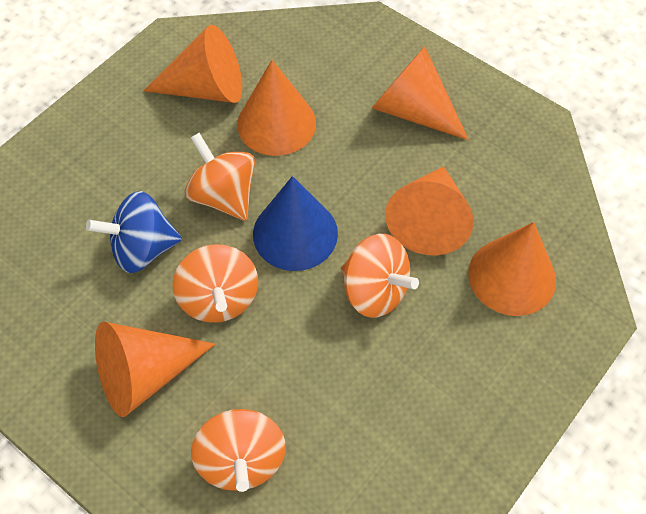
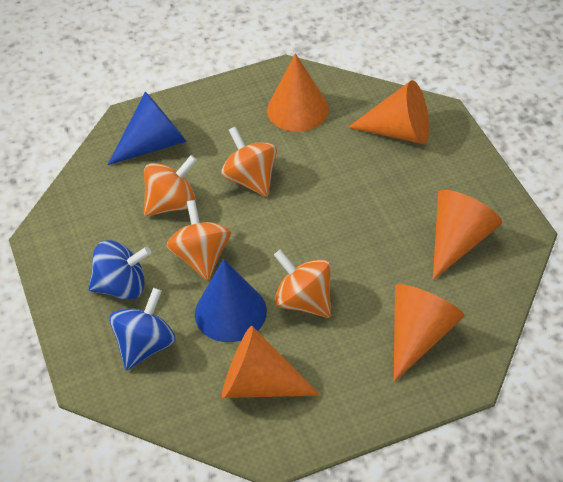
blue cone: 1 -> 2
blue spinning top: 1 -> 2
orange cone: 6 -> 5

